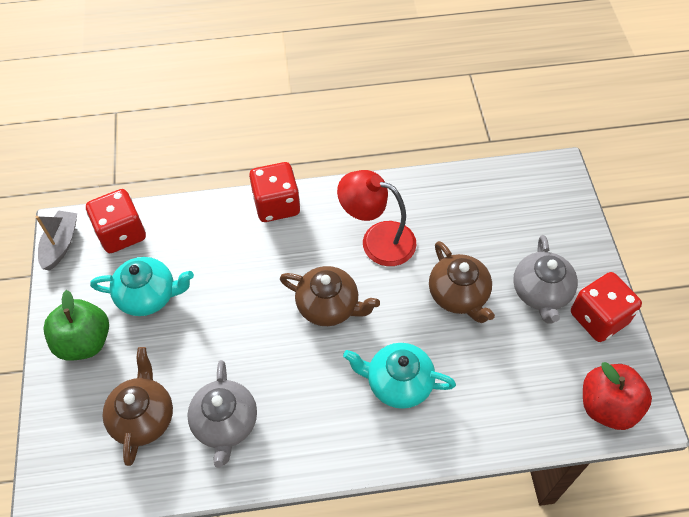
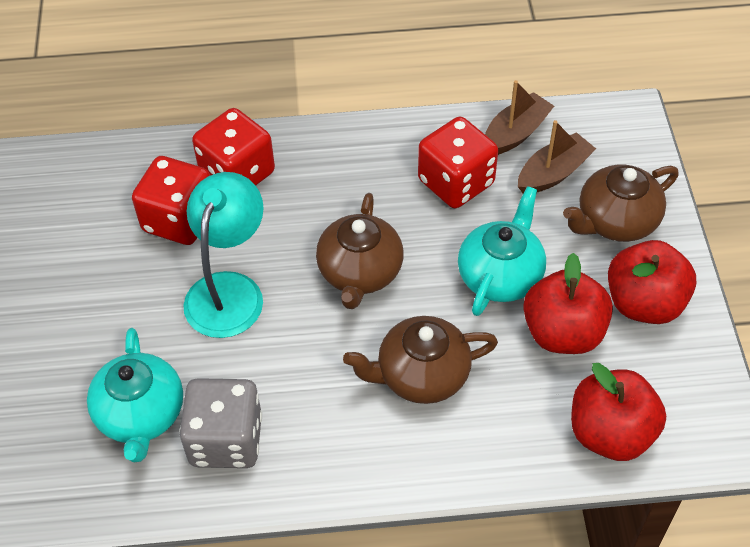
brown boat: 0 -> 2
green apple: 1 -> 0
grey boat: 1 -> 0
grey dice: 0 -> 1
grey teapot: 2 -> 0
red apple: 1 -> 3
red lamp: 1 -> 0
turquoise lamp: 0 -> 1

